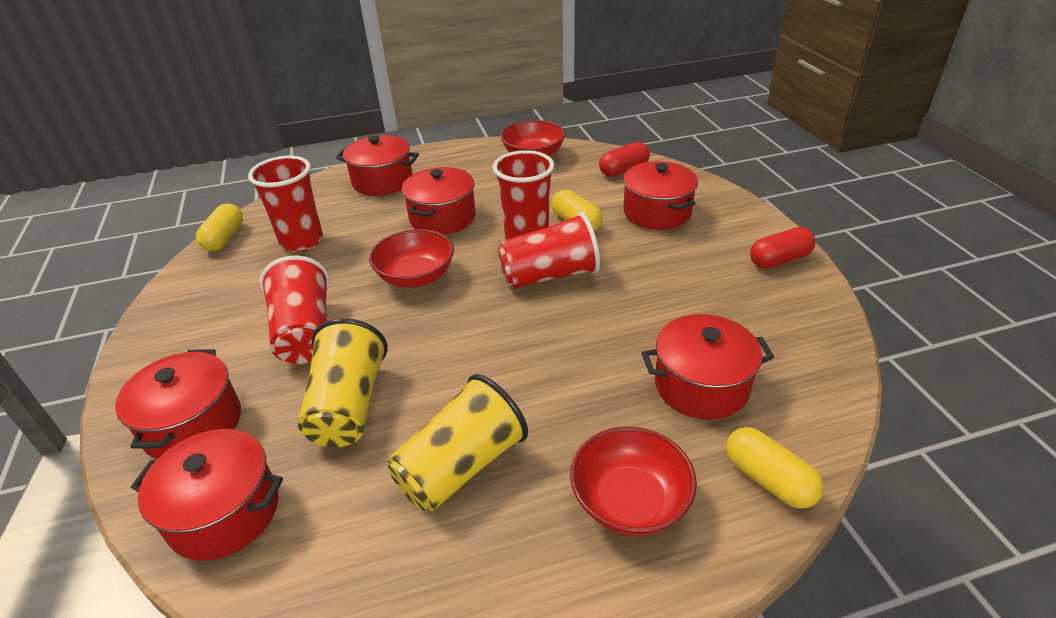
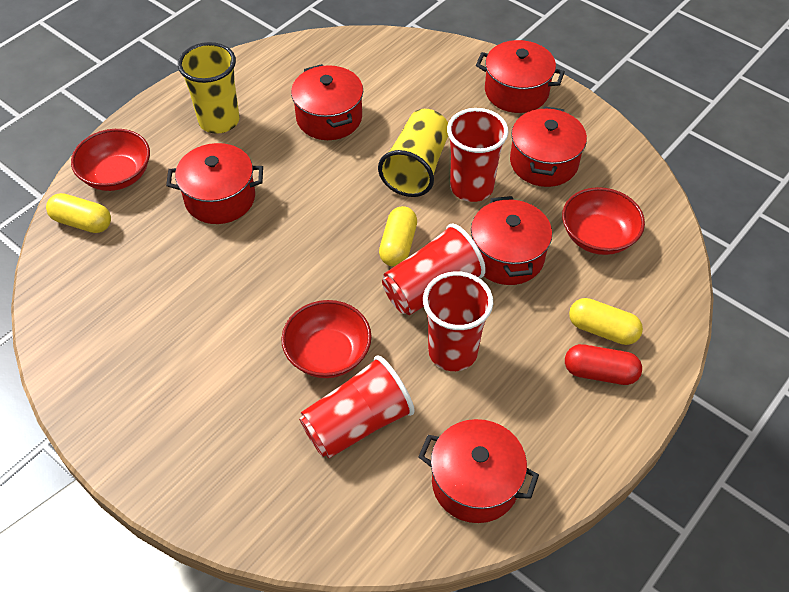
red capsule: 2 -> 1

